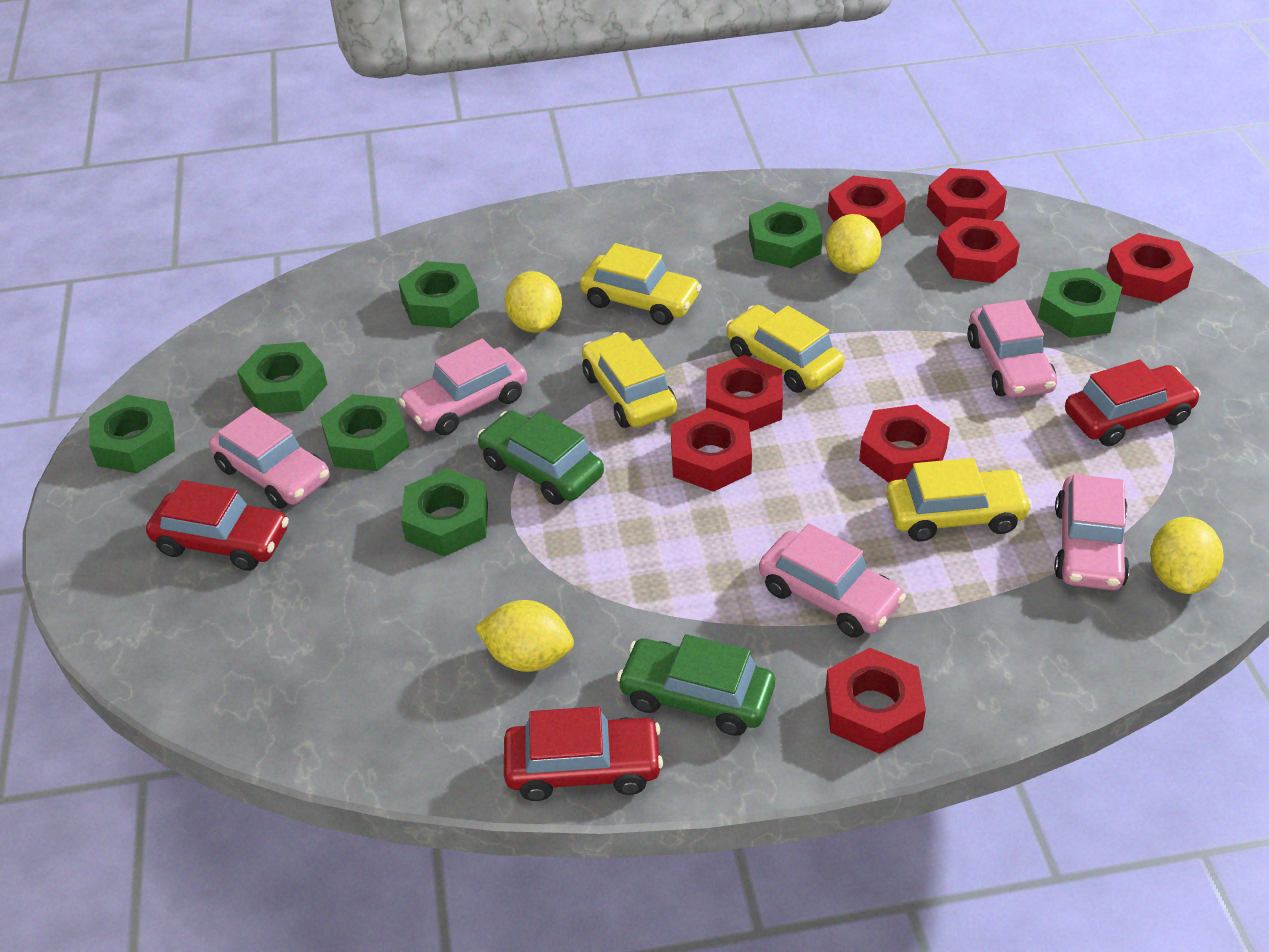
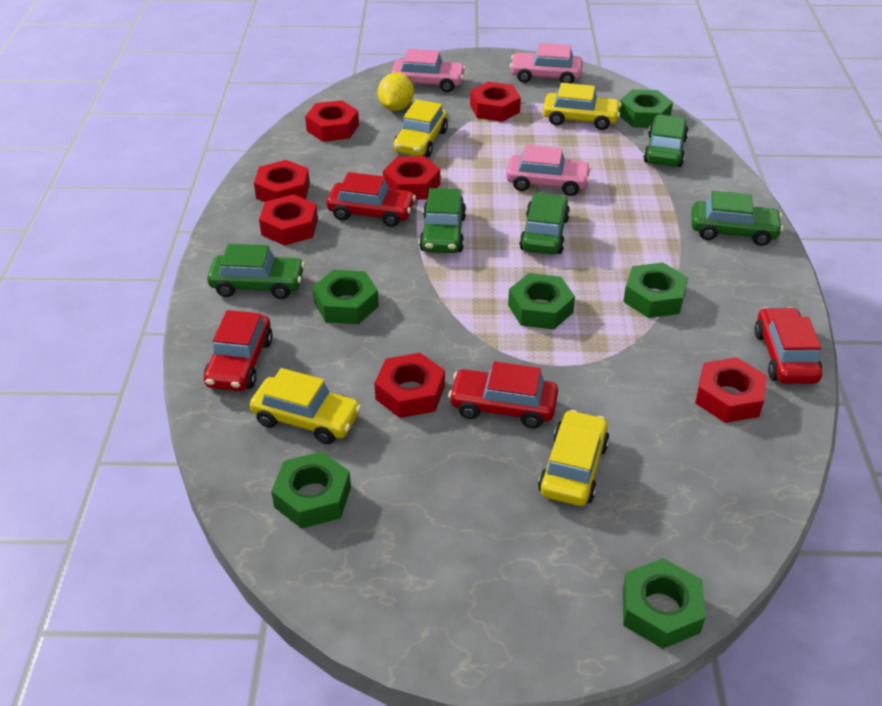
green car: 2 -> 5
green nut: 7 -> 6
pink car: 5 -> 3
red car: 3 -> 4
red nut: 8 -> 7
yellow lemon: 4 -> 1

